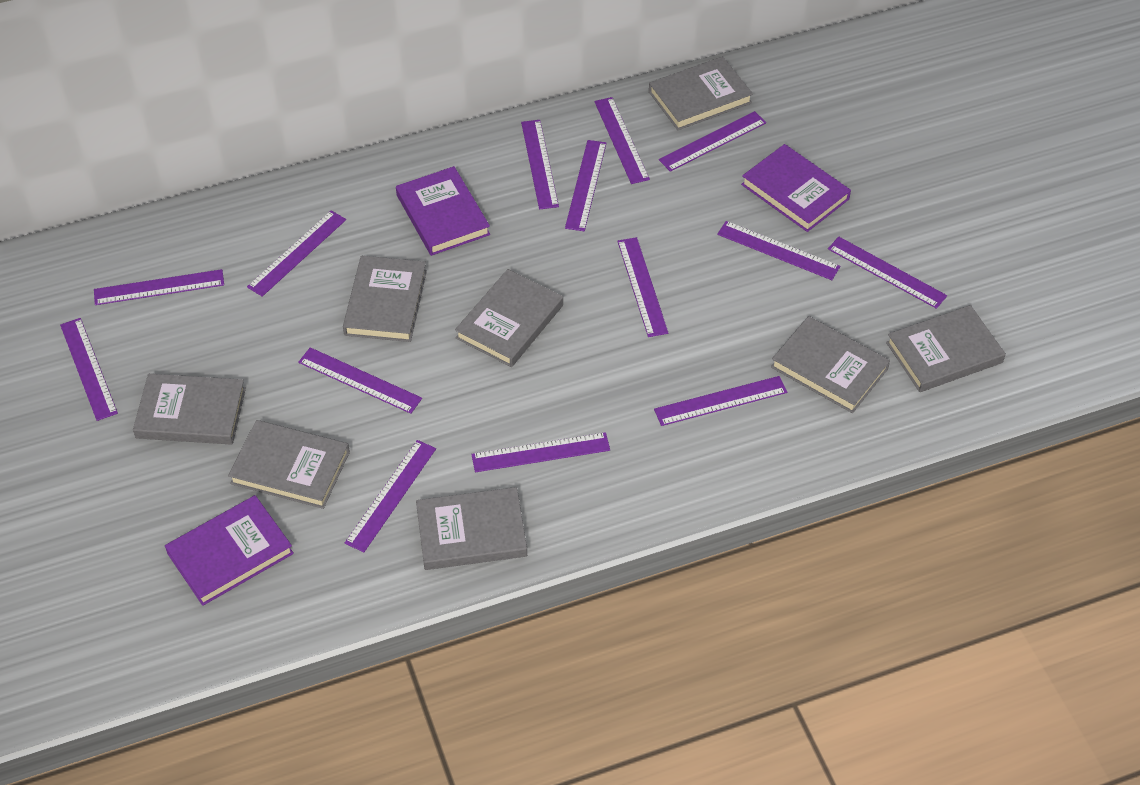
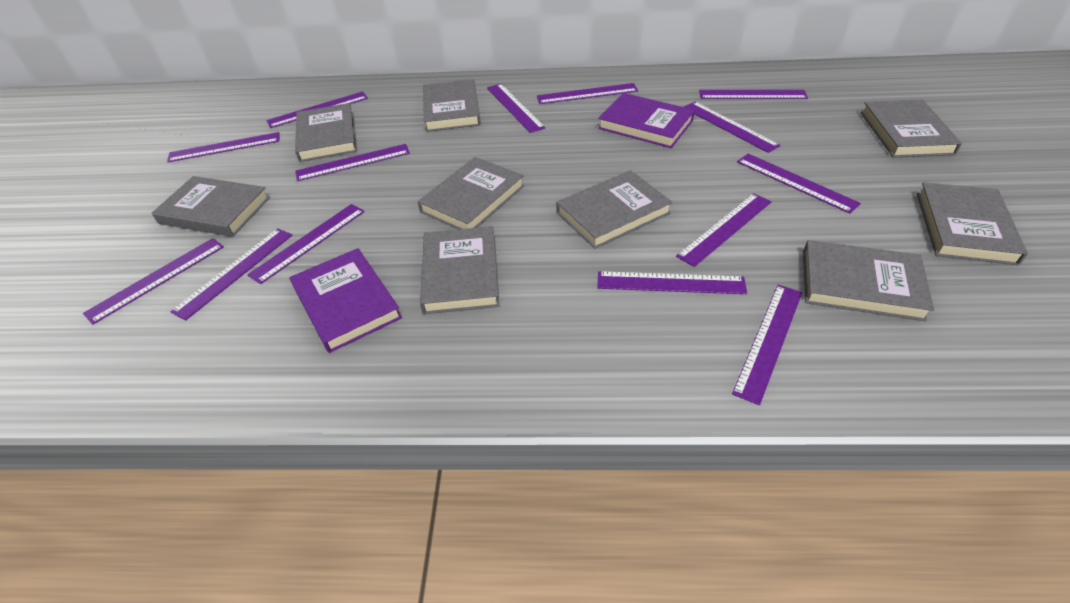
grey book: 8 -> 9
purple book: 3 -> 2

